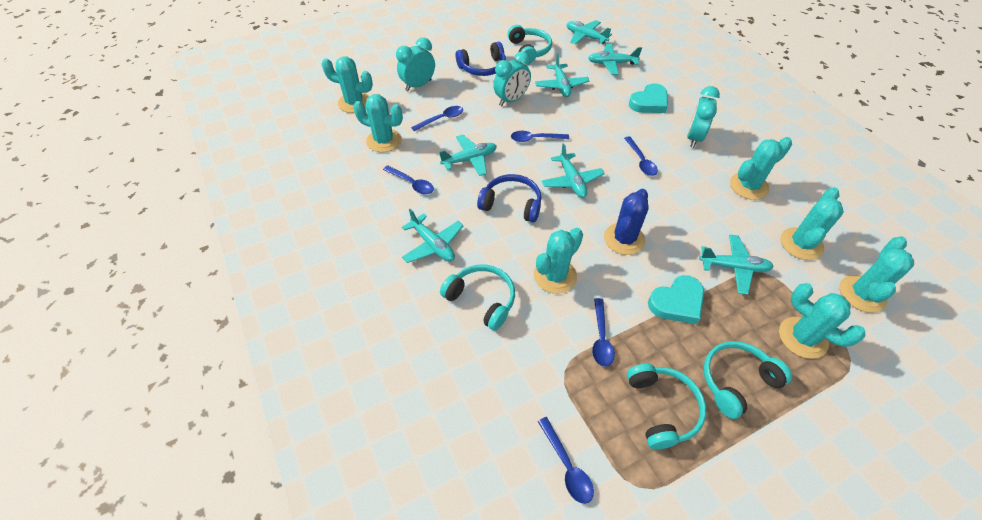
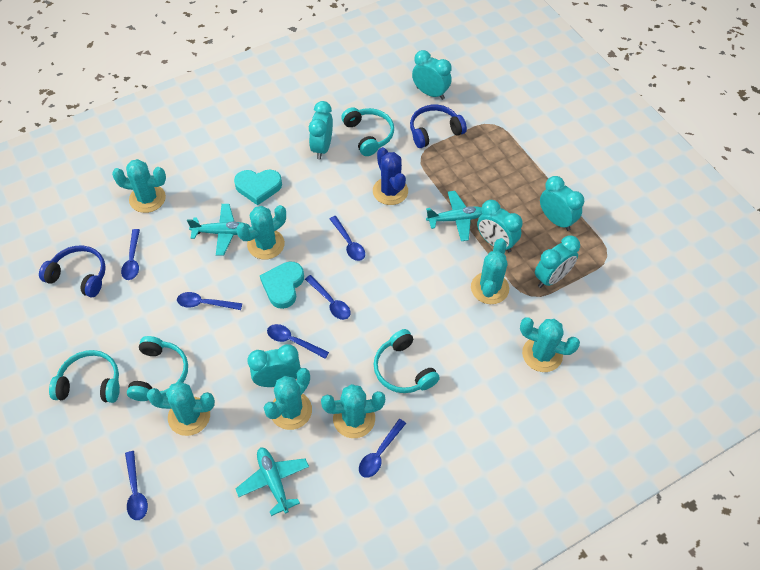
blue spoon: 6 -> 7
turquoise clock: 3 -> 6
turquoise plane: 7 -> 3

